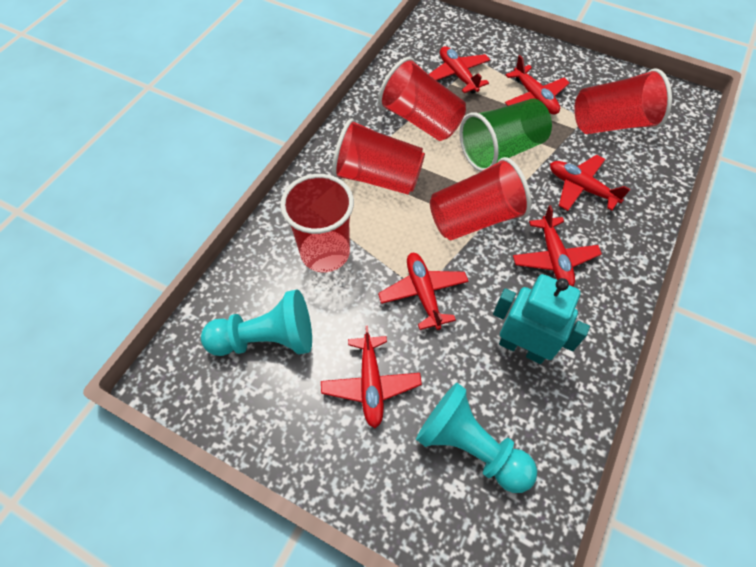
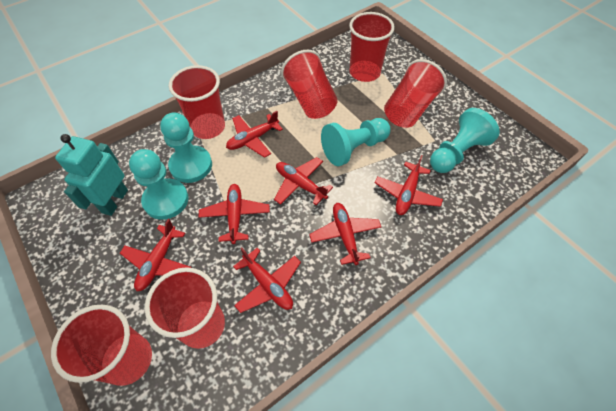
green cup: 1 -> 0
red cup: 5 -> 6
red plane: 6 -> 7
turquoise pawn: 2 -> 4

